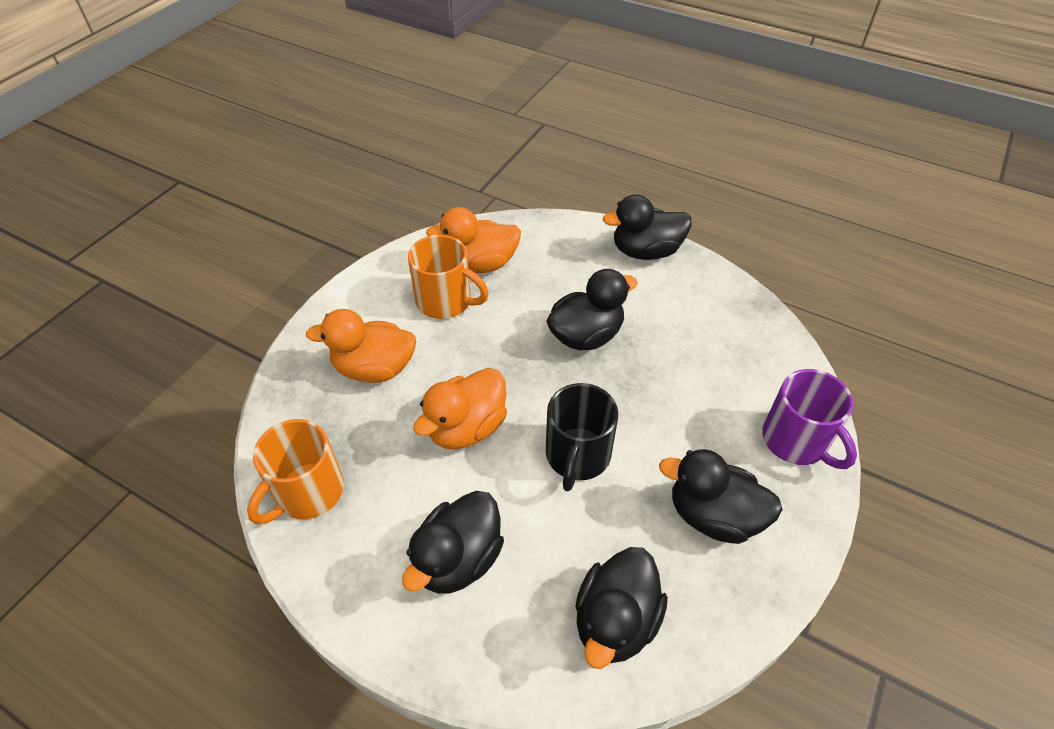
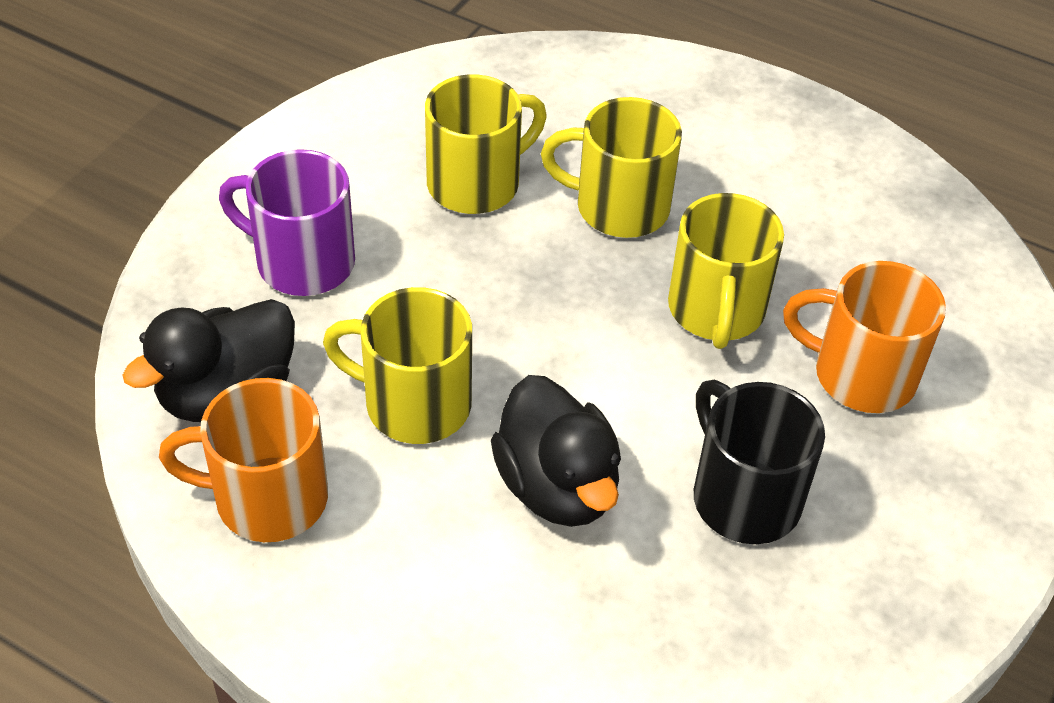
black duck: 5 -> 2
orange duck: 3 -> 0
yellow mug: 0 -> 4

